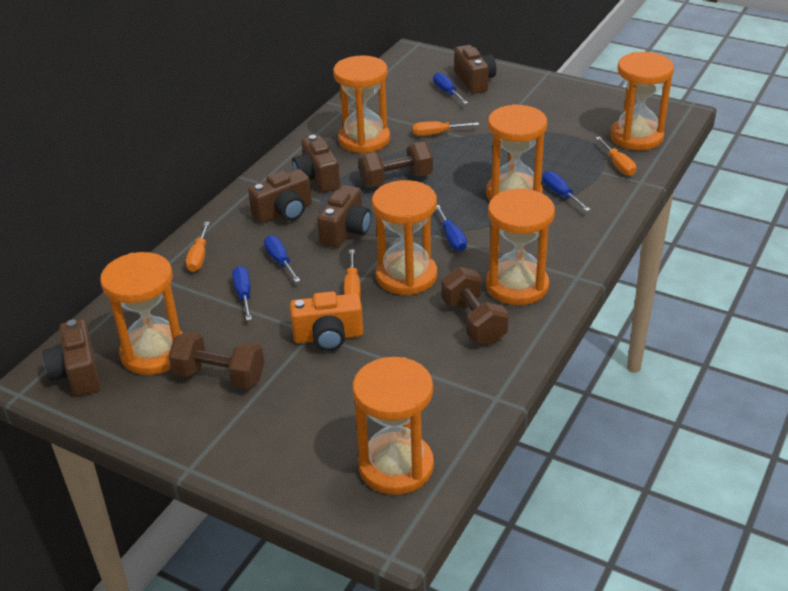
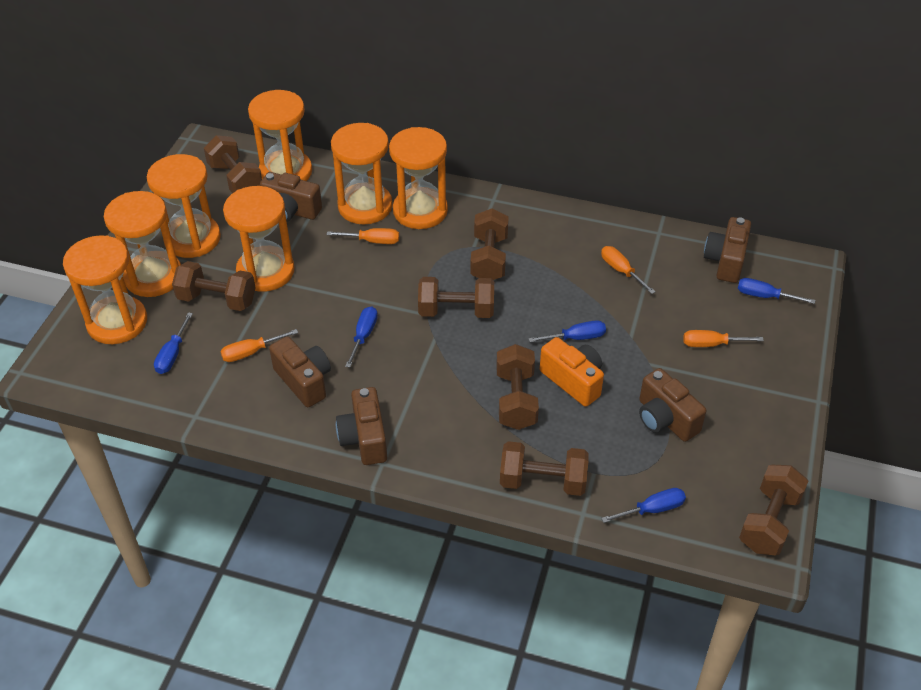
brown dumbbell: 3 -> 7

